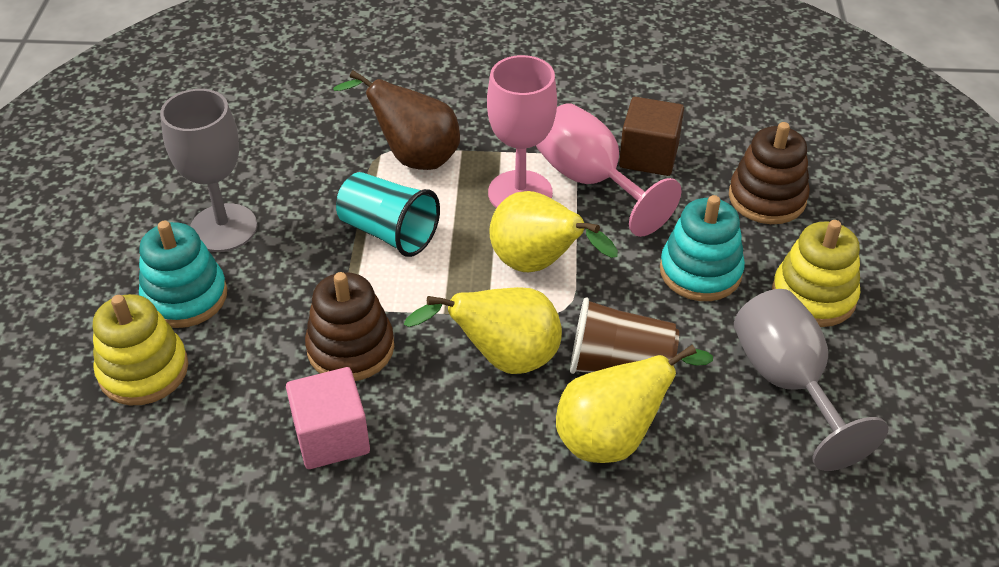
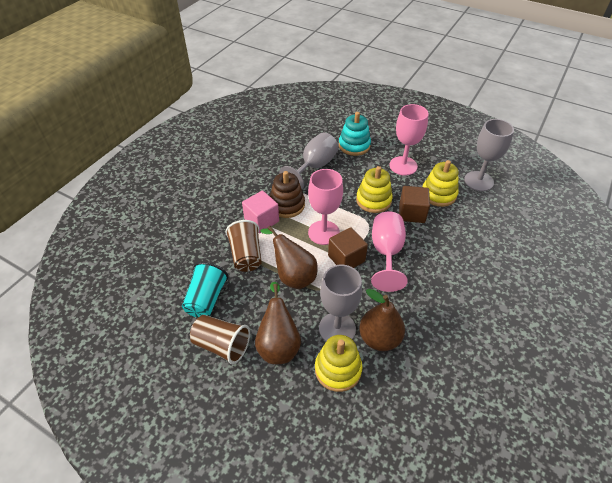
brown cube: 1 -> 2
brown cup: 1 -> 2
brown pear: 1 -> 3
brown stacking toy: 2 -> 1
grey goblet: 2 -> 3
pink goblet: 2 -> 3
turquoise stacking toy: 2 -> 1
yellow pear: 3 -> 0
yellow stacking toy: 2 -> 3

